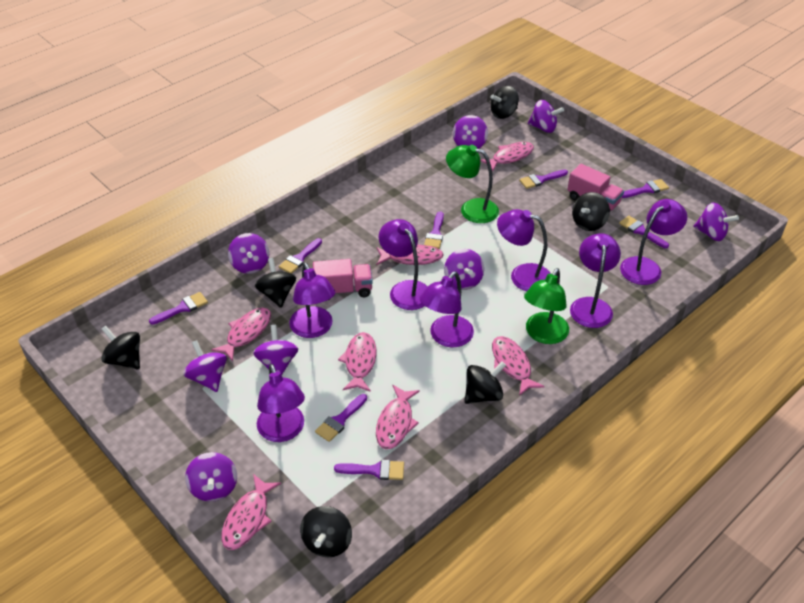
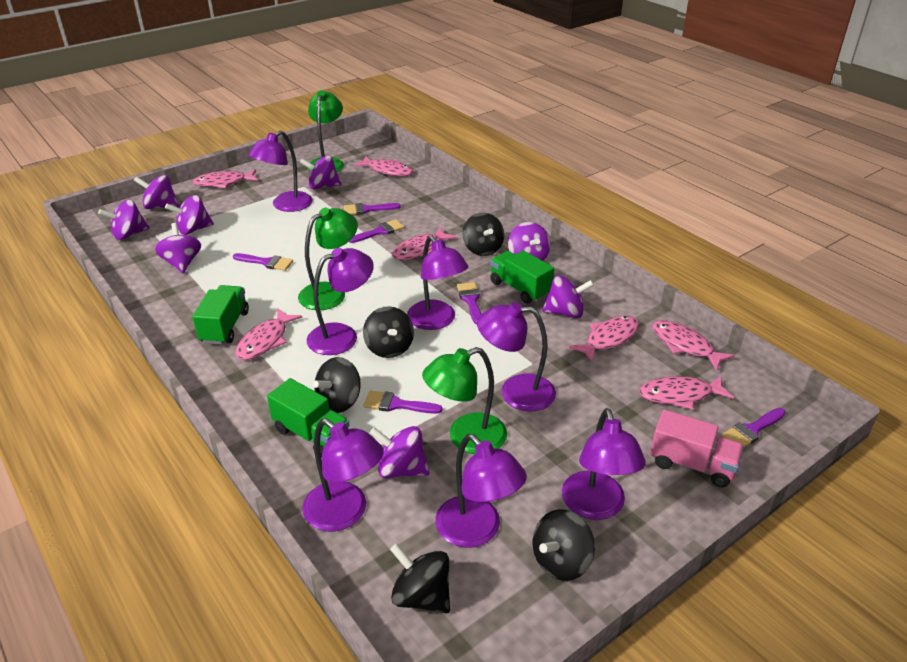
black spinning top: 6 -> 5
green lamp: 2 -> 3
green truck: 0 -> 3
pink truck: 2 -> 1
purple brush: 8 -> 6

